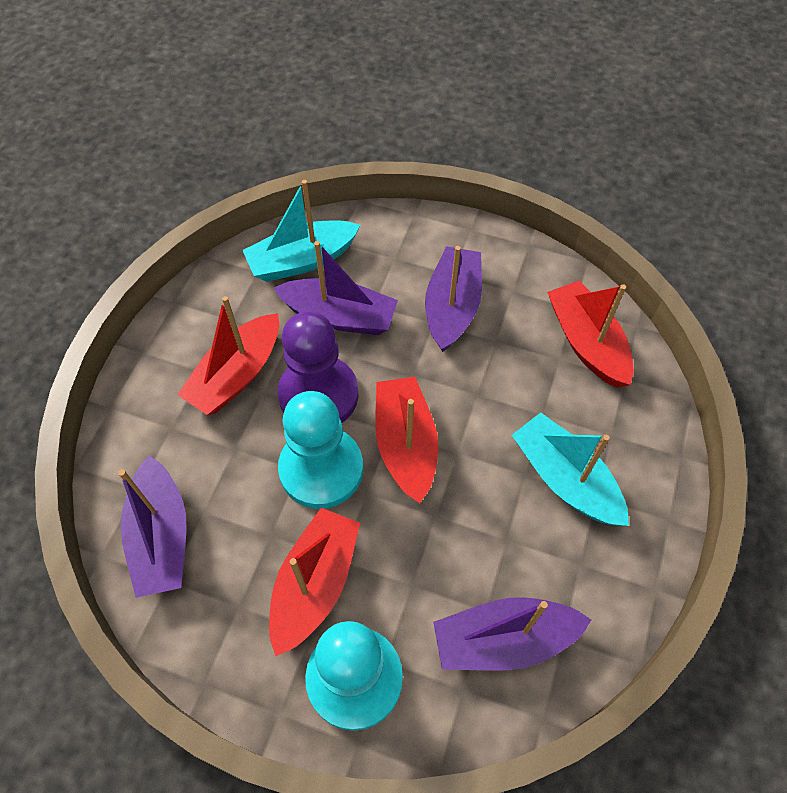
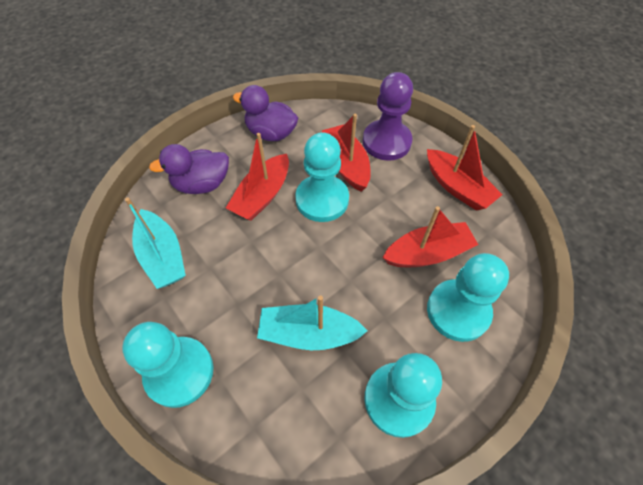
purple boat: 4 -> 0
purple duck: 0 -> 2
turquoise pawn: 2 -> 4

